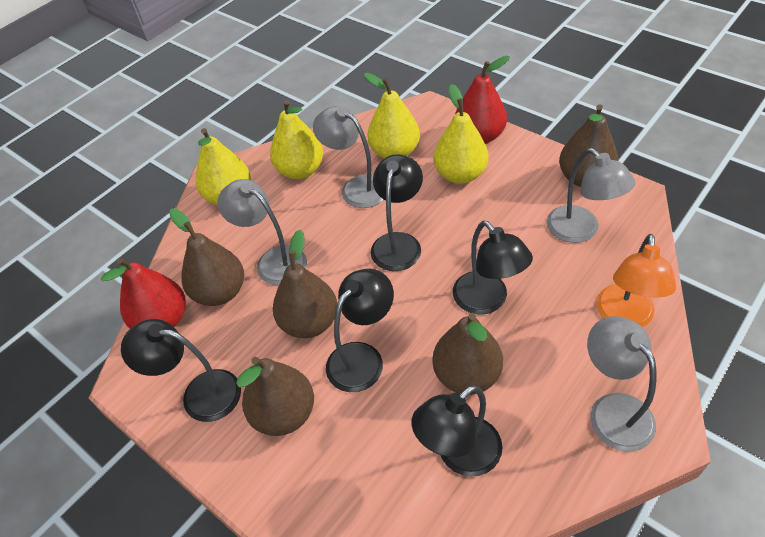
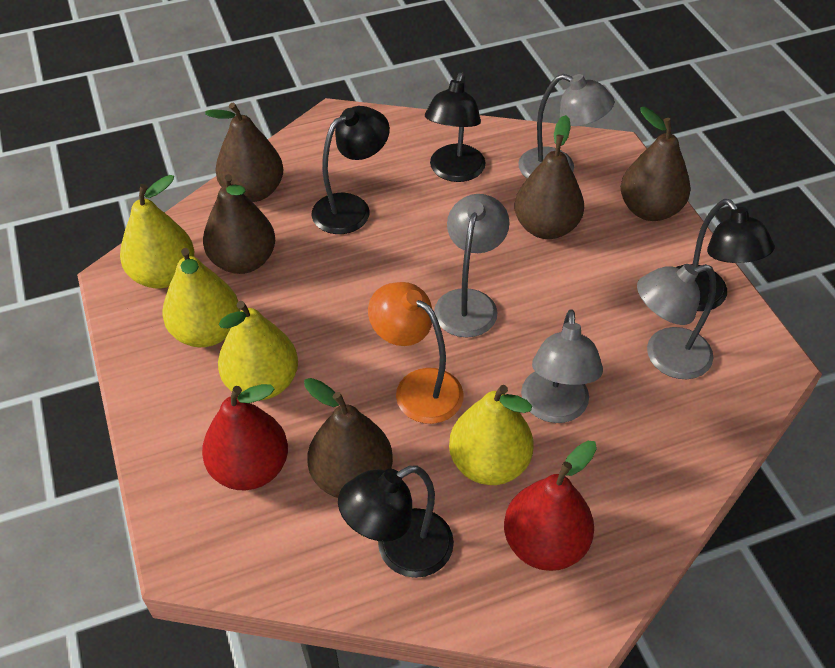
black lamp: 5 -> 4

